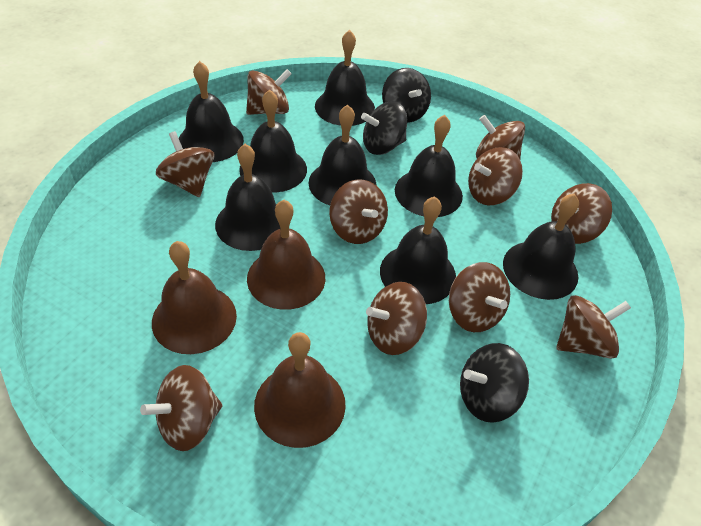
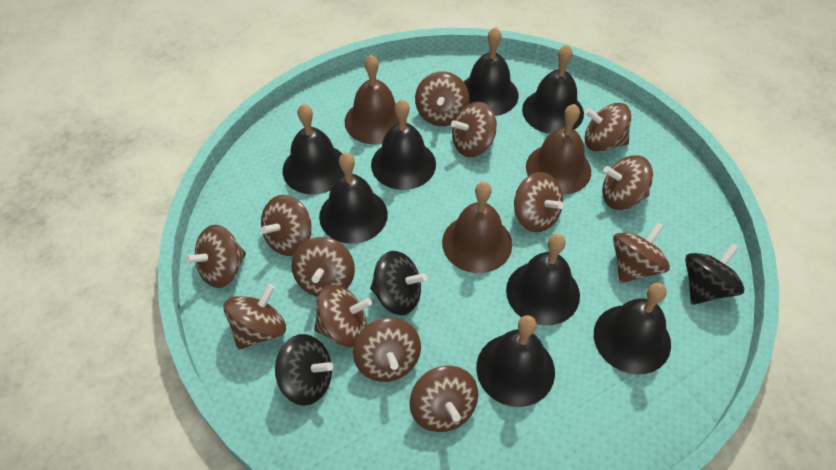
brown spinning top: 10 -> 13

